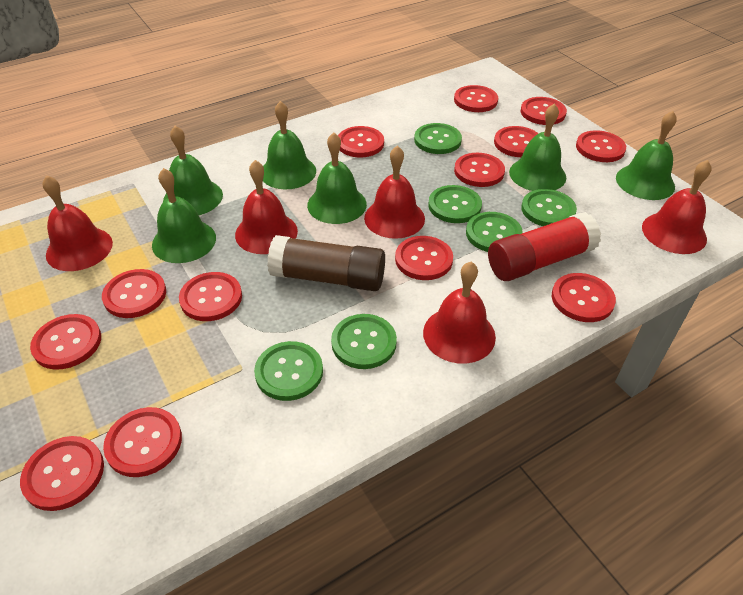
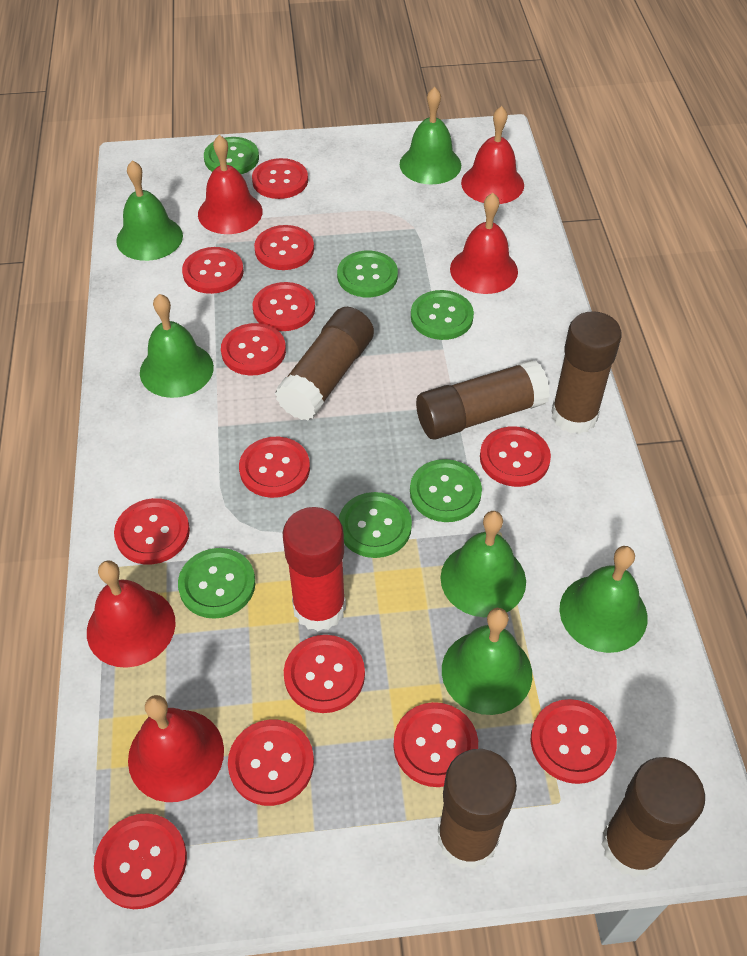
brown glue stick: 1 -> 5

